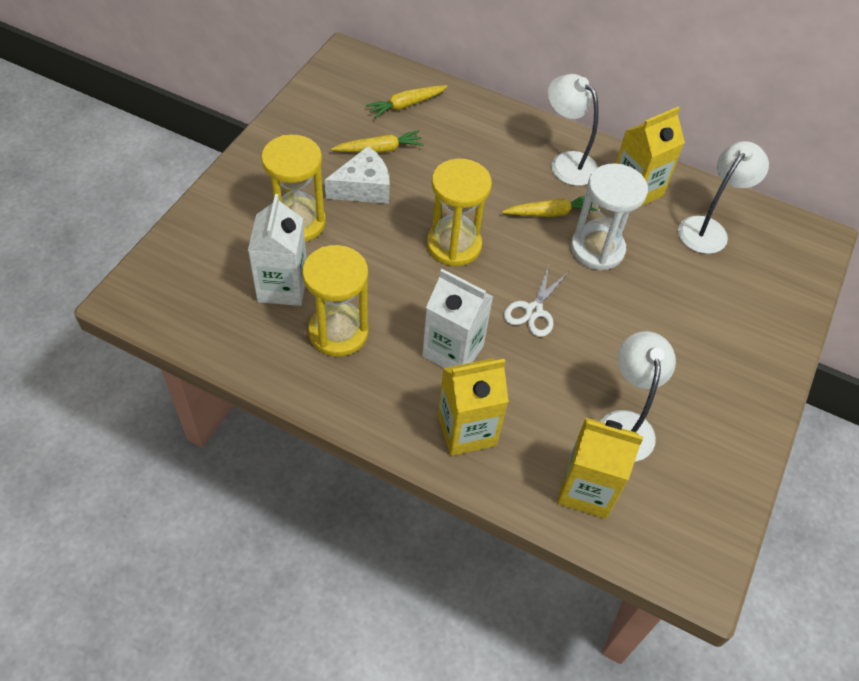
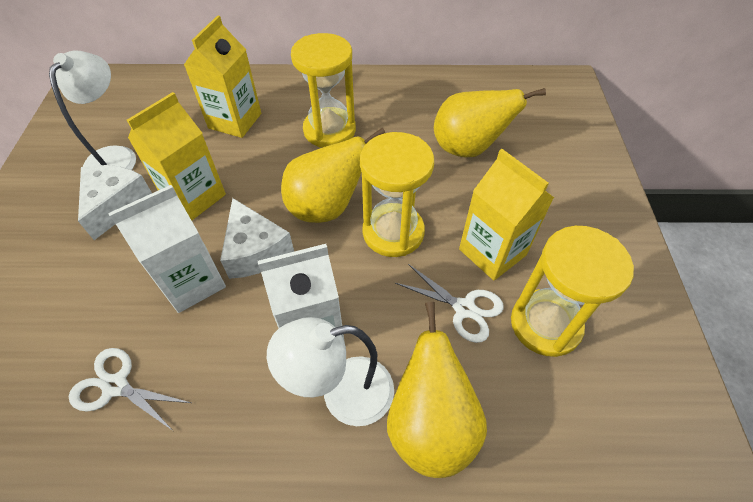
white cheese: 1 -> 2
white hourglass: 1 -> 0
white lamp: 3 -> 2
white scissors: 1 -> 2
yellow carrot: 3 -> 0
yellow pear: 0 -> 3

